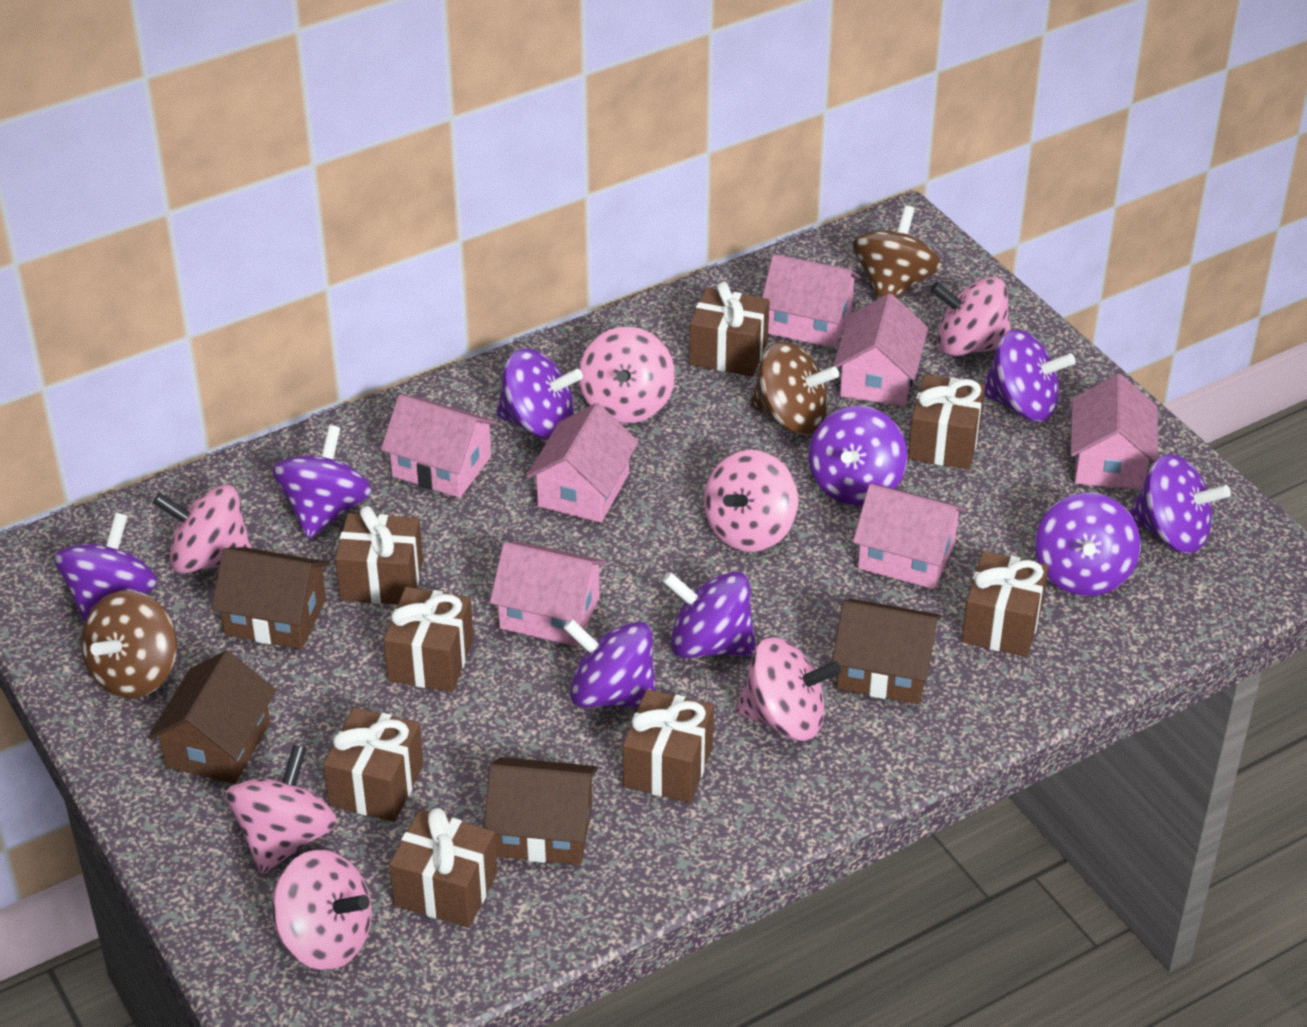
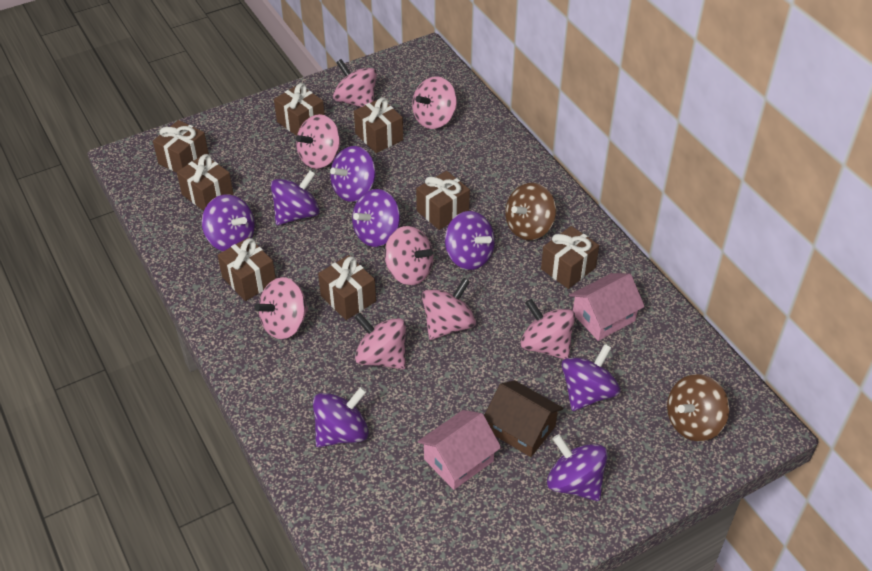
brown house: 4 -> 1
brown spinning top: 3 -> 2
pink house: 7 -> 2
pink spinning top: 7 -> 8
purple spinning top: 9 -> 8

